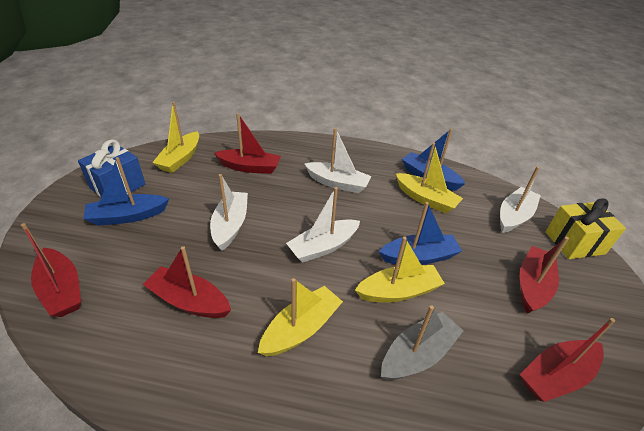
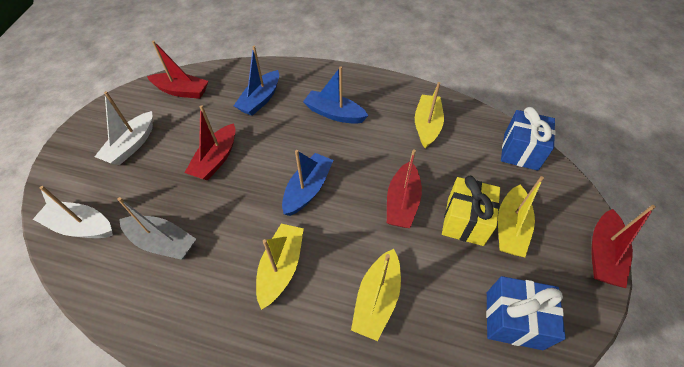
blue gift: 1 -> 2
red boat: 5 -> 4
white boat: 4 -> 2

